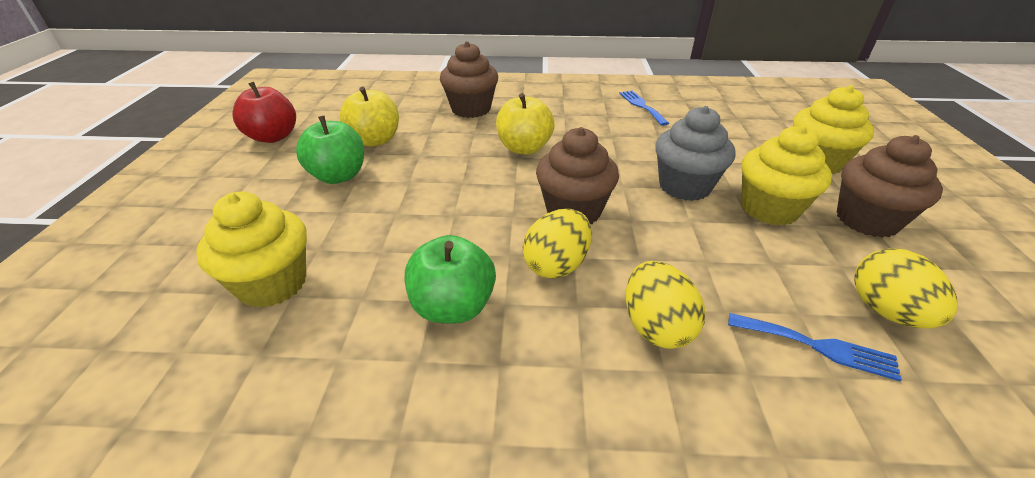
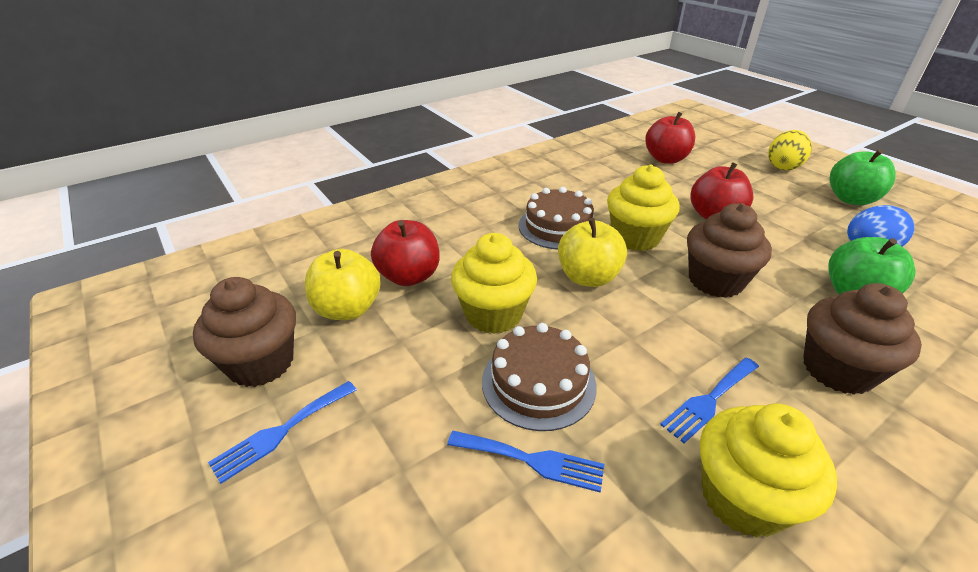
blue egg: 0 -> 1
blue fork: 2 -> 3
brown cake: 0 -> 2
grey cupcake: 1 -> 0
red apple: 1 -> 3
yellow egg: 3 -> 1

